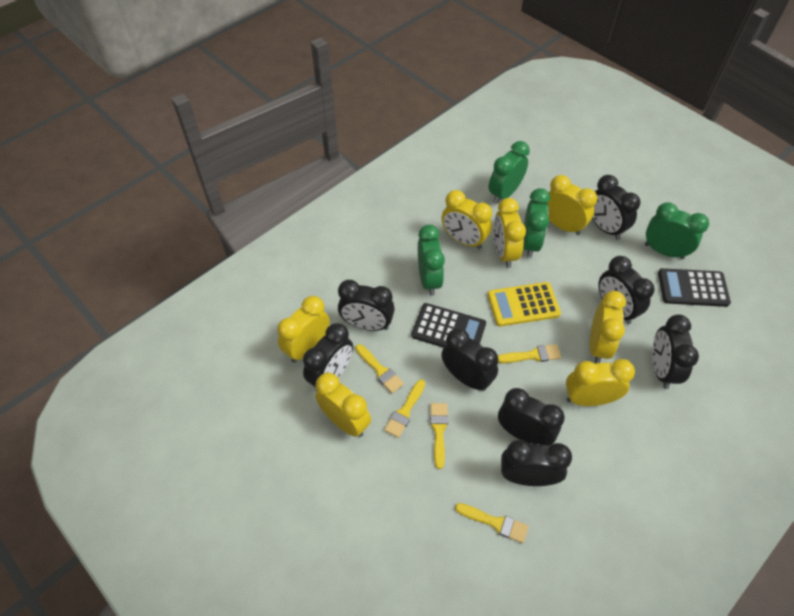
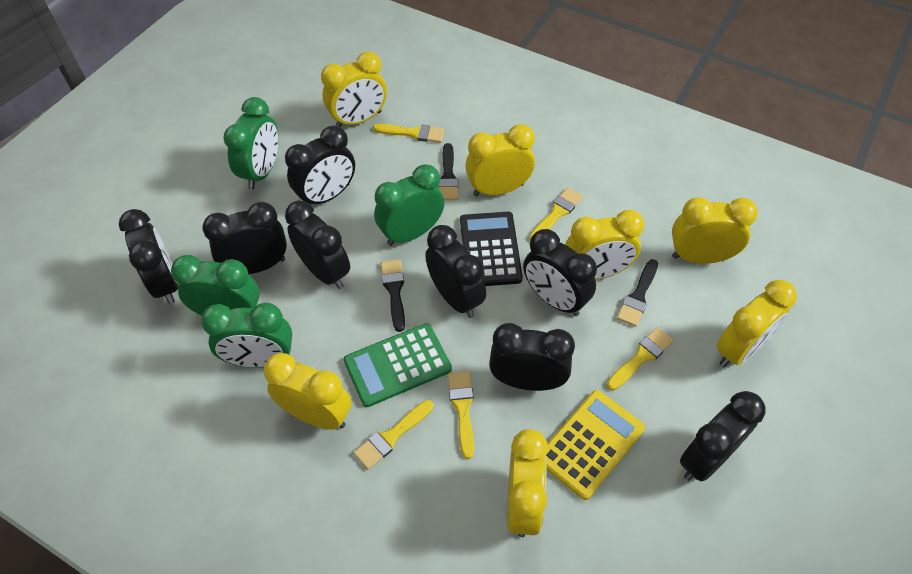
black brush: 0 -> 3
black calculator: 2 -> 1
green calculator: 0 -> 1

